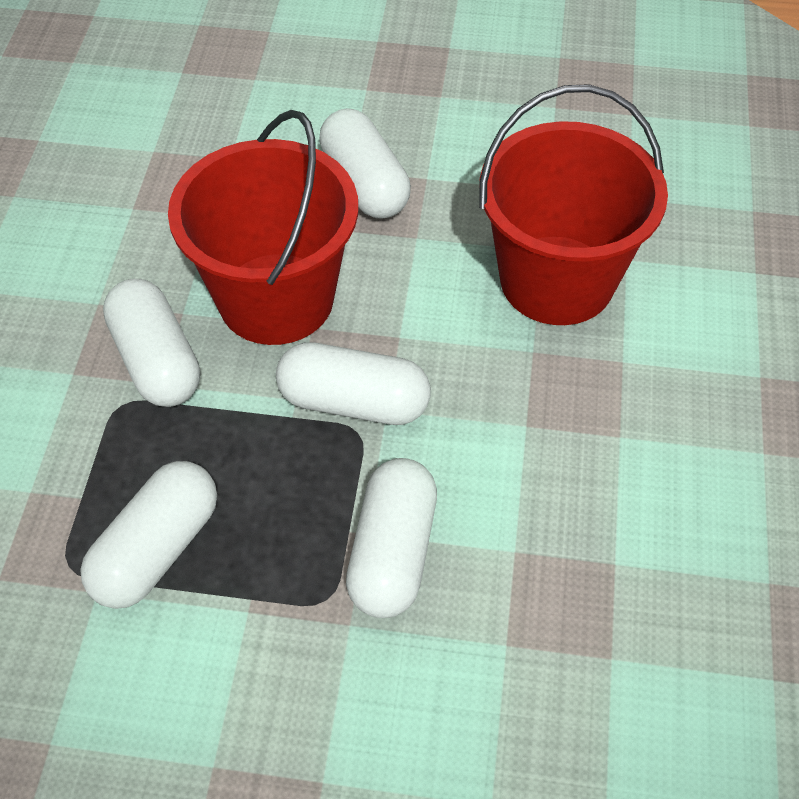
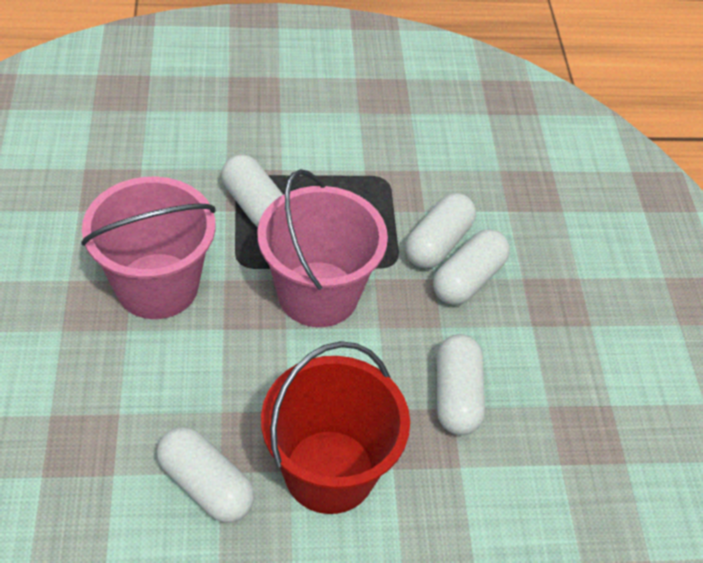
pink bucket: 0 -> 2
red bucket: 2 -> 1

